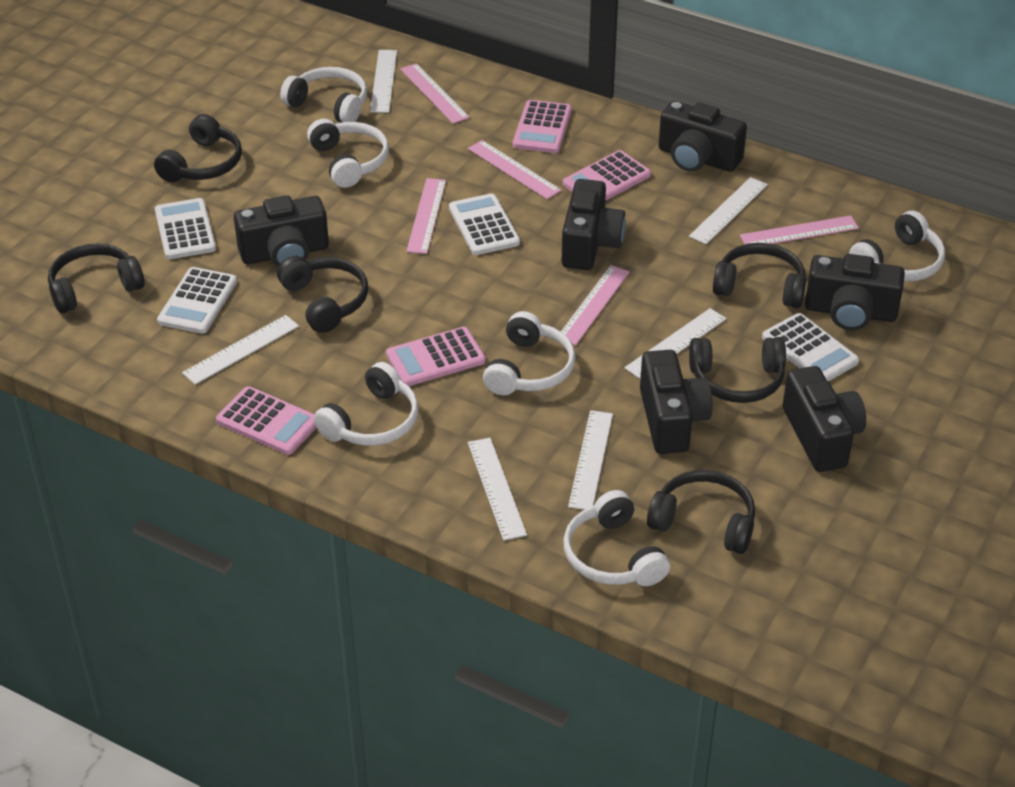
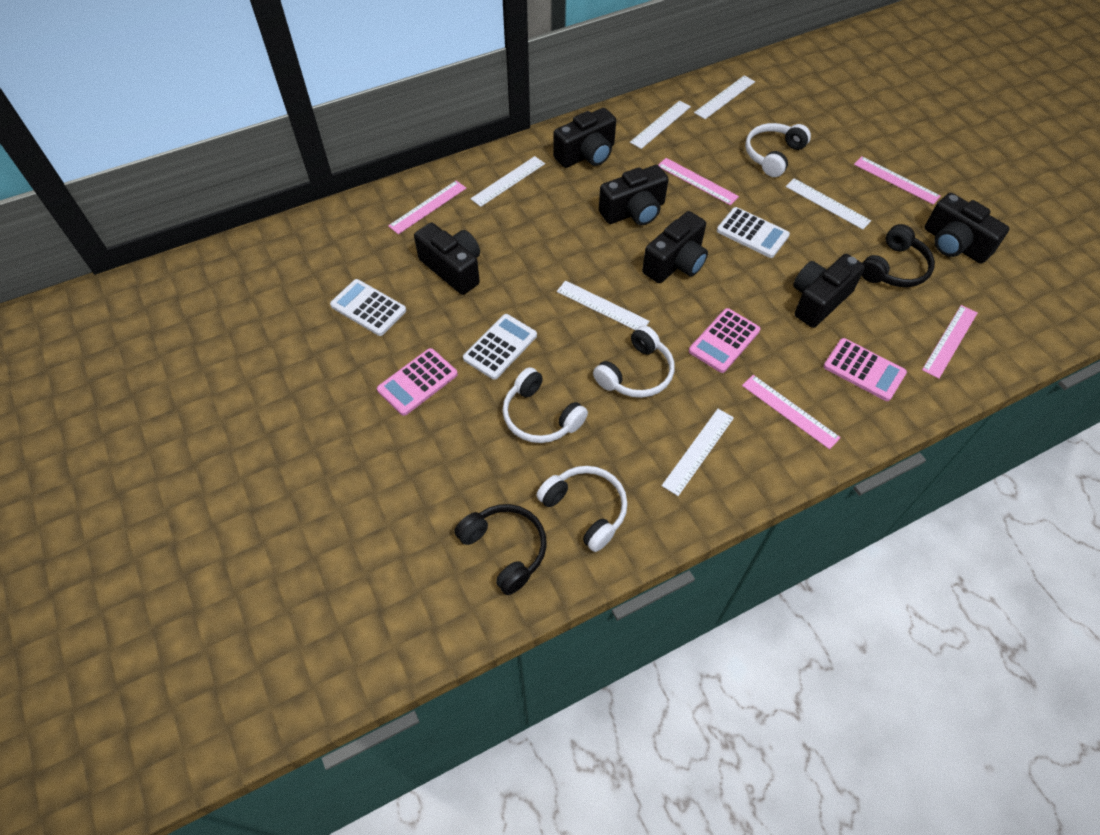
black headphones: 6 -> 2
pink calculator: 4 -> 3
white calculator: 4 -> 3
white headphones: 6 -> 4

